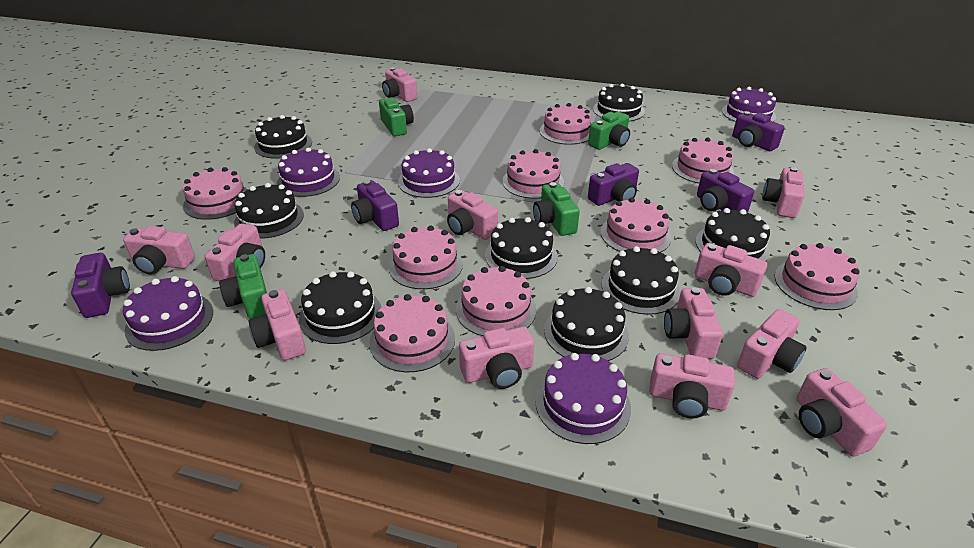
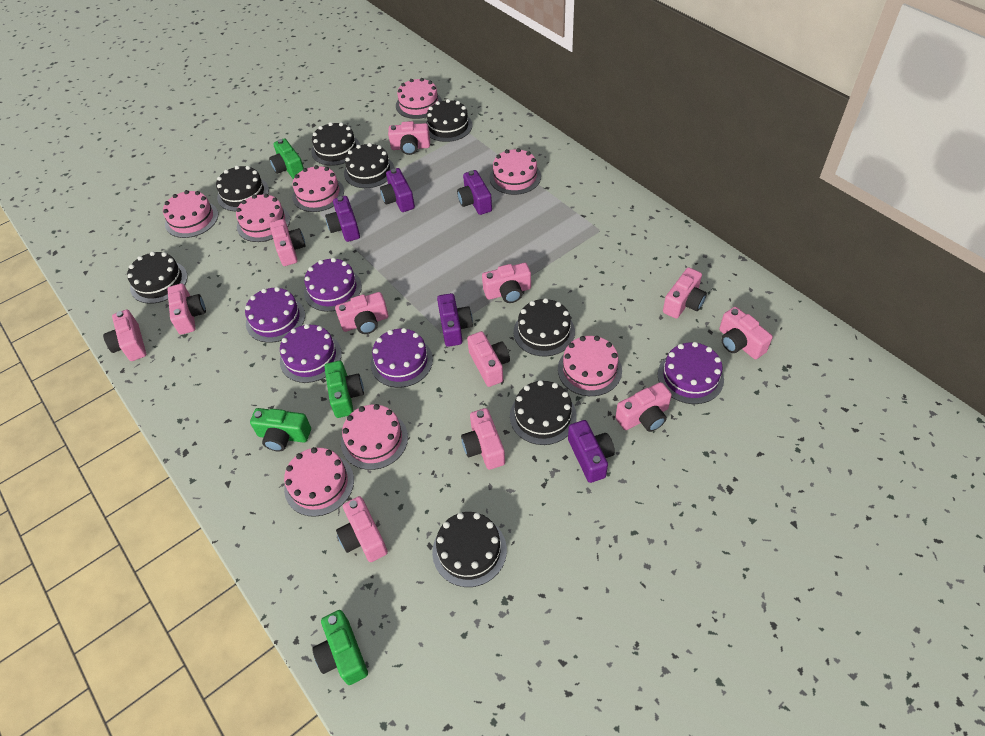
pink cake: 9 -> 8

